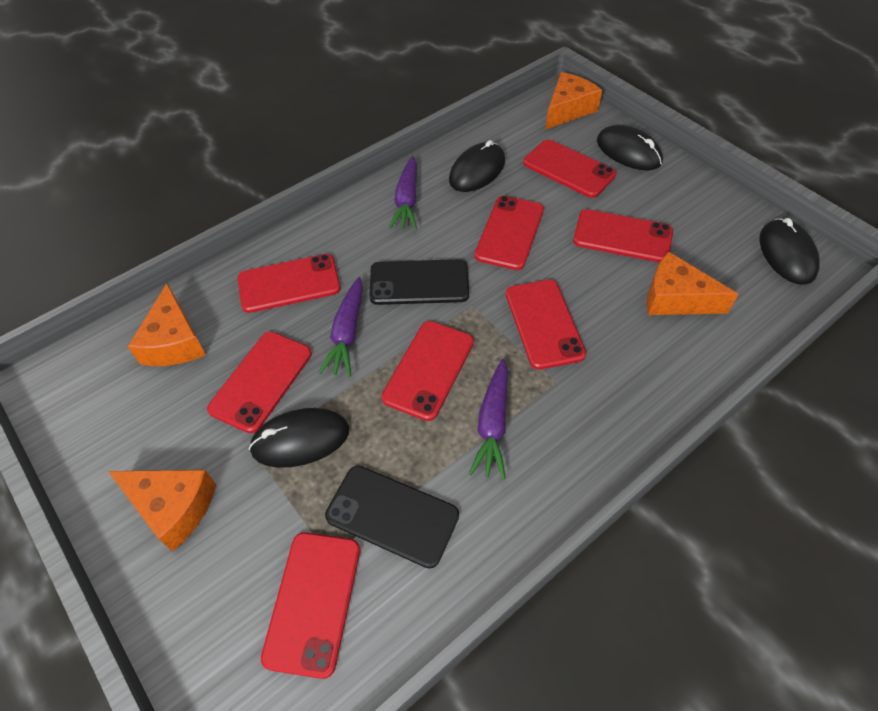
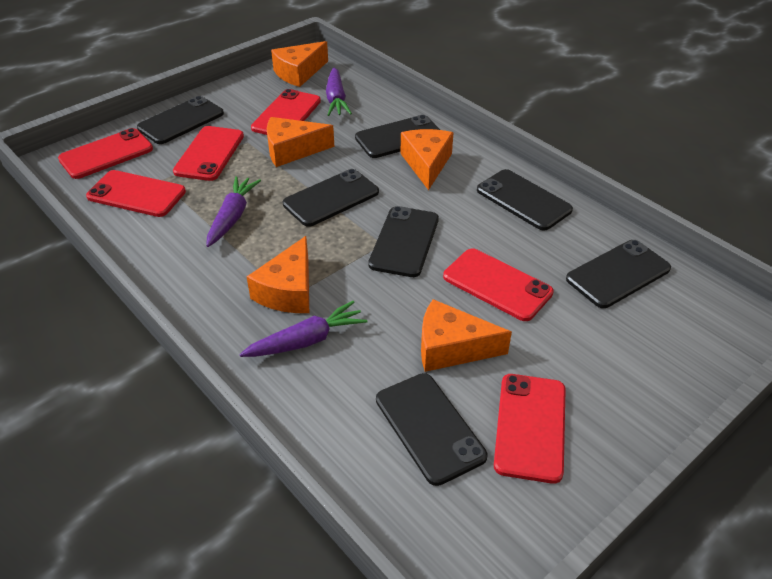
black mouse: 4 -> 0
black phone: 2 -> 7
orange cheese: 4 -> 5
red phone: 8 -> 6

